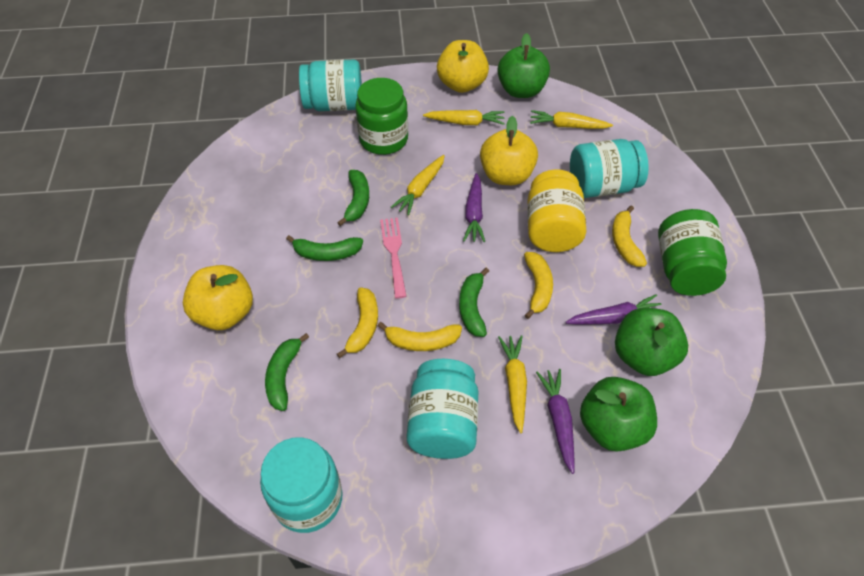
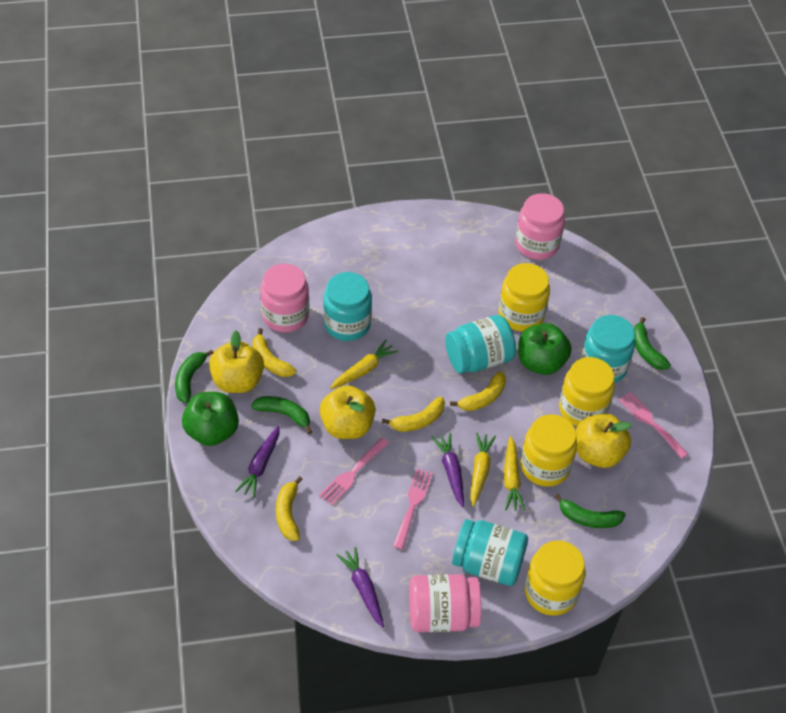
green apple: 3 -> 2
green jar: 2 -> 0
pink fork: 1 -> 3
pink jar: 0 -> 3
yellow carrot: 4 -> 3
yellow jar: 1 -> 4

